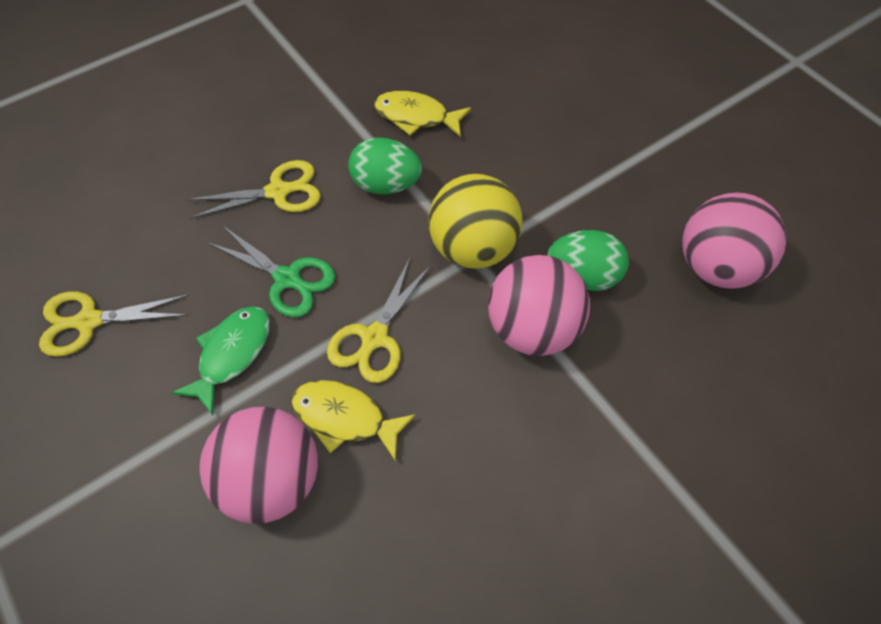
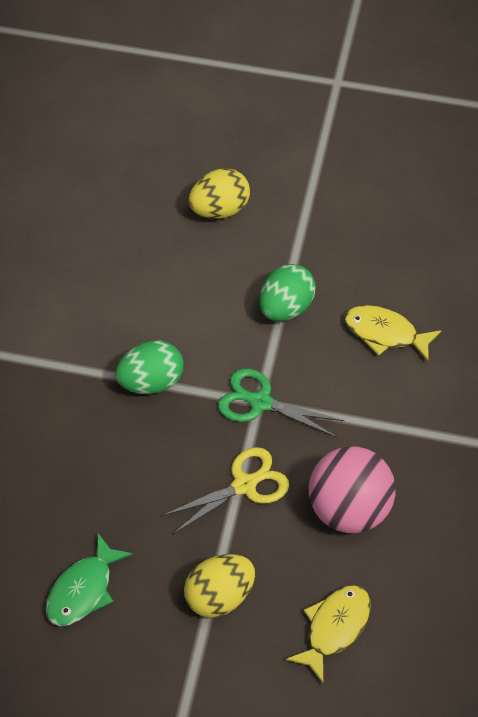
pink ball: 3 -> 1
yellow ball: 1 -> 0
yellow egg: 0 -> 2
yellow scissors: 3 -> 1

